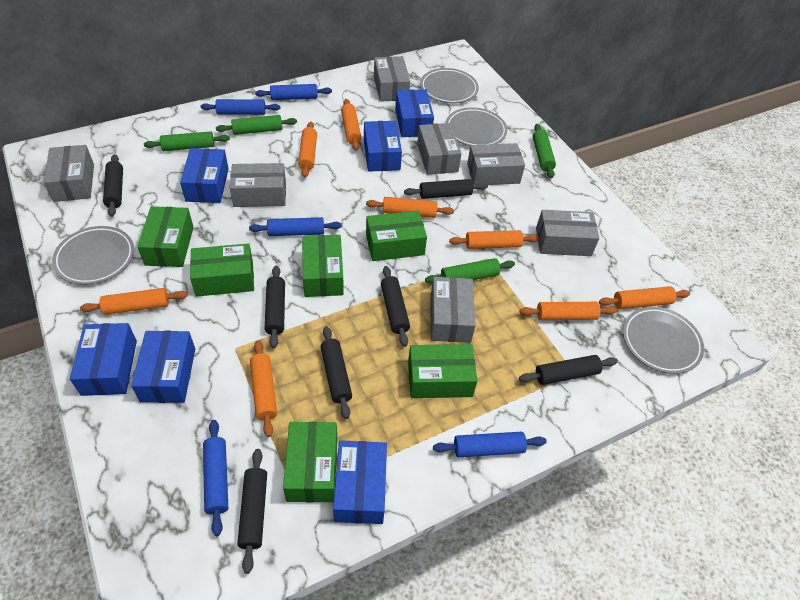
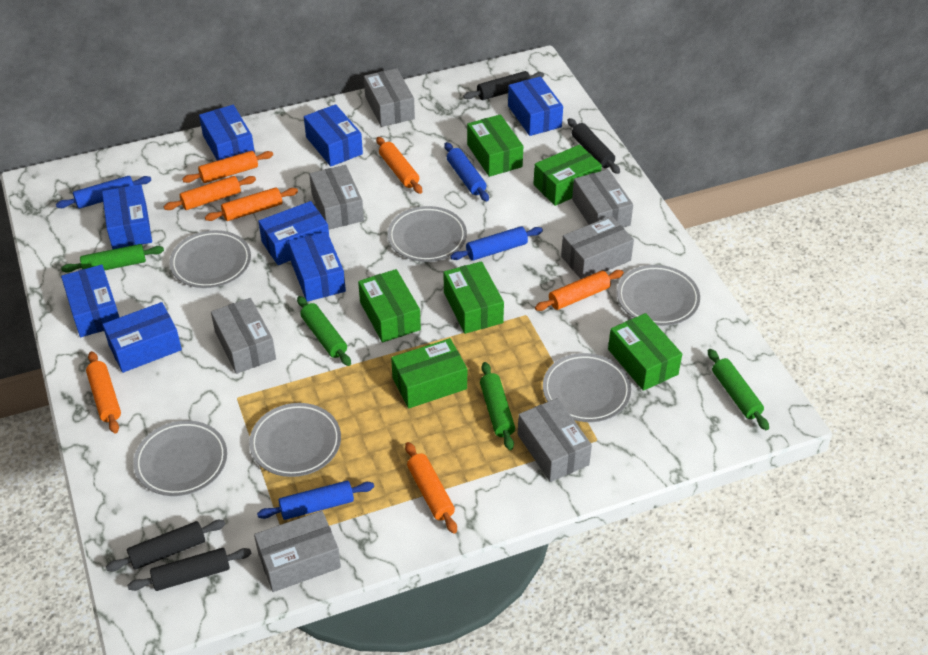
black rolling pin: 7 -> 4
blue box: 6 -> 8
blue rolling pin: 5 -> 4
grey plate: 4 -> 6
orange rolling pin: 8 -> 7

